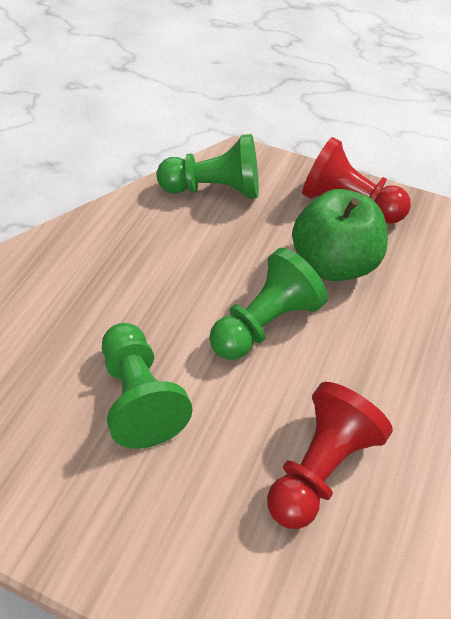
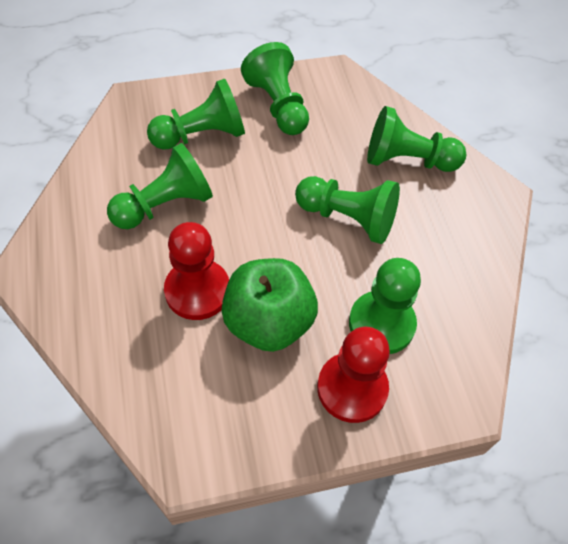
green pawn: 3 -> 6

